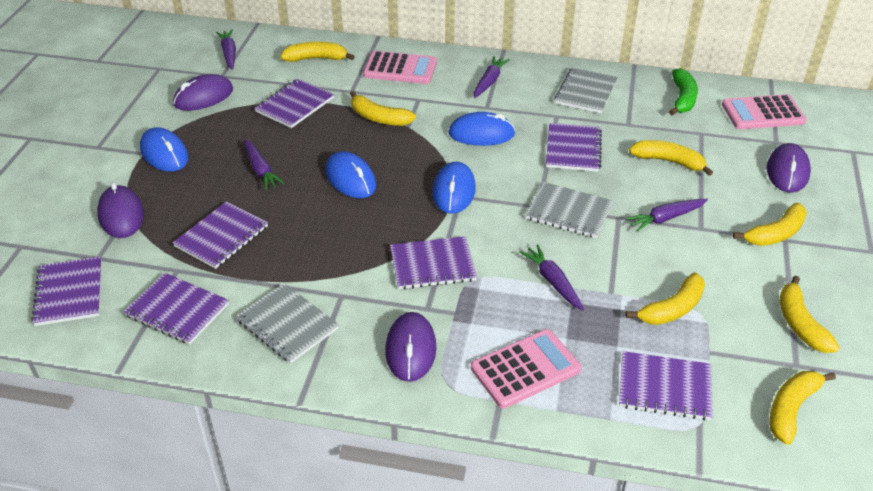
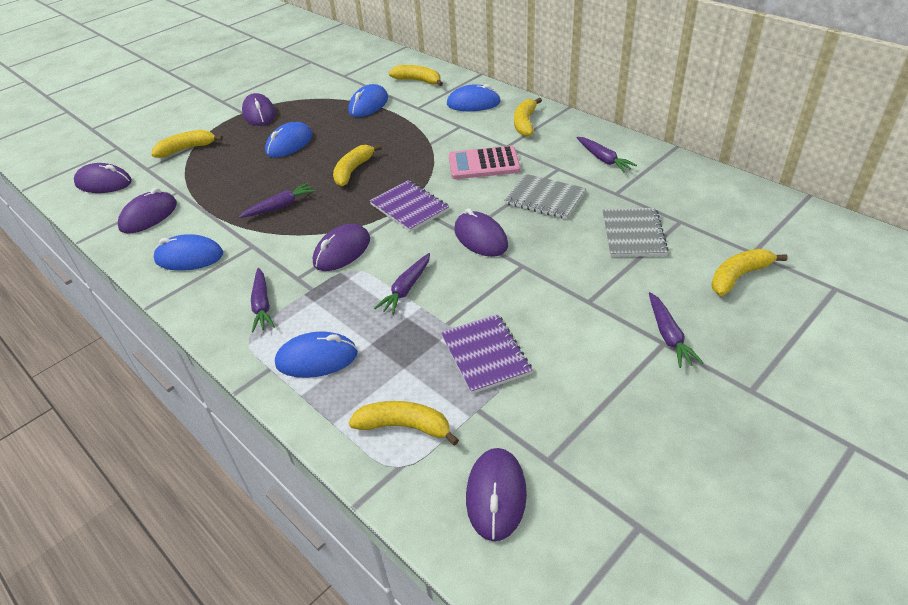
blue mouse: 4 -> 5
green banana: 1 -> 0
grey notebook: 3 -> 2
pink calculator: 3 -> 1
purple mouse: 4 -> 6
purple notebook: 7 -> 2
yellow banana: 7 -> 6

